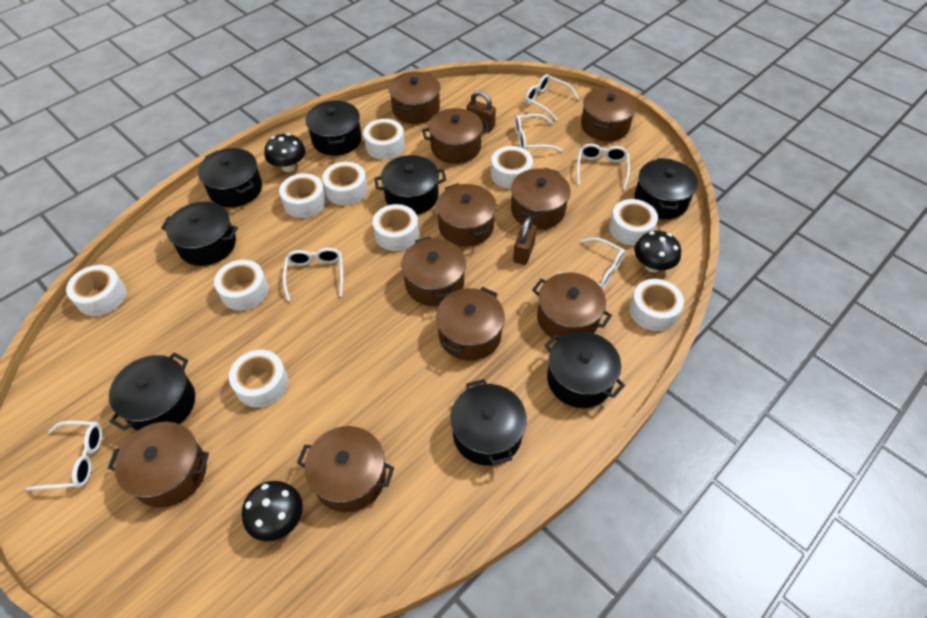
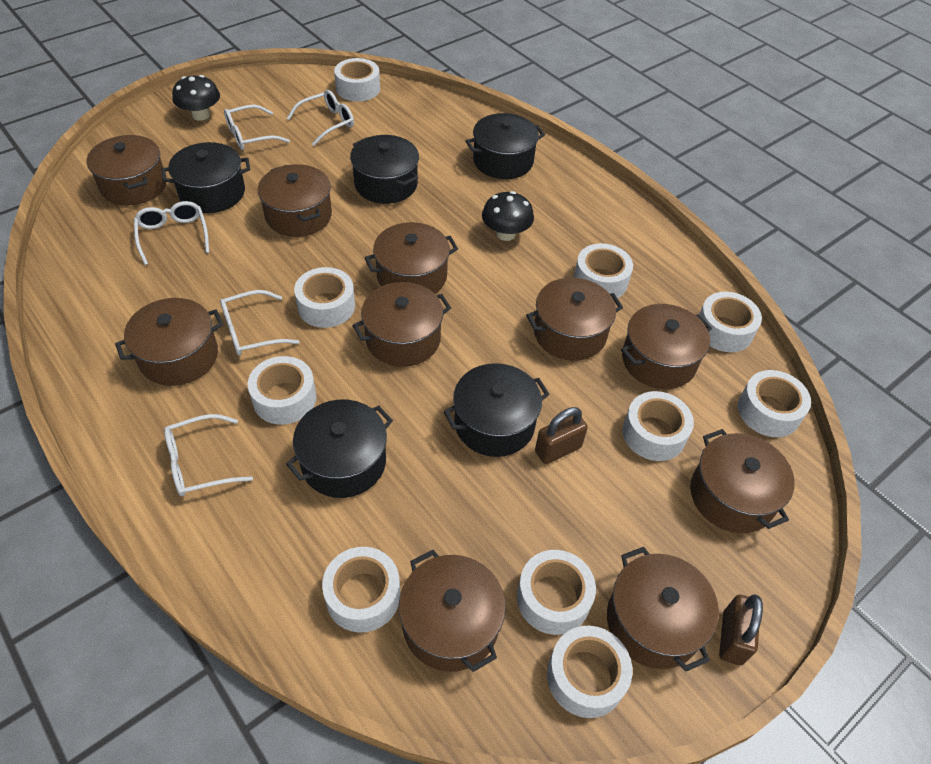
black mushroom: 3 -> 2
black pot: 8 -> 5
white glasses: 6 -> 5

